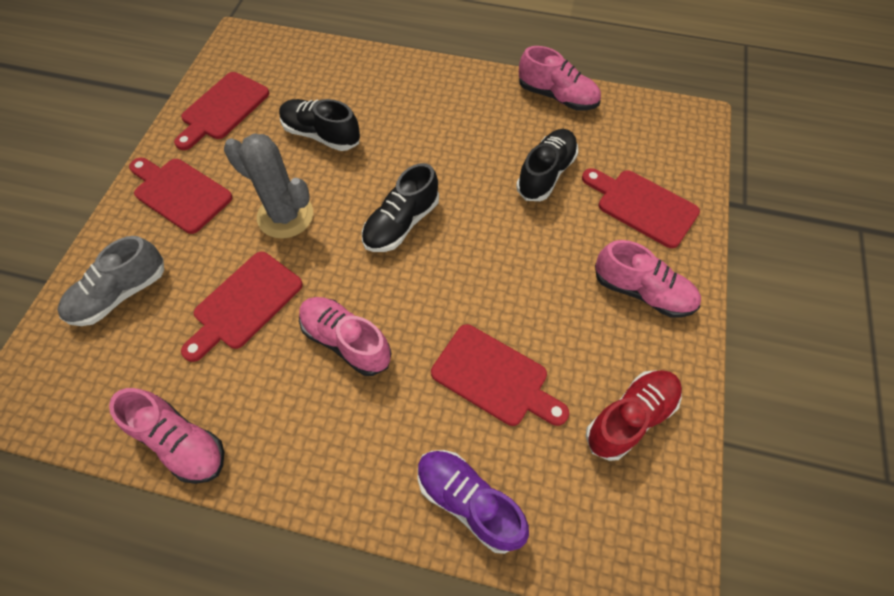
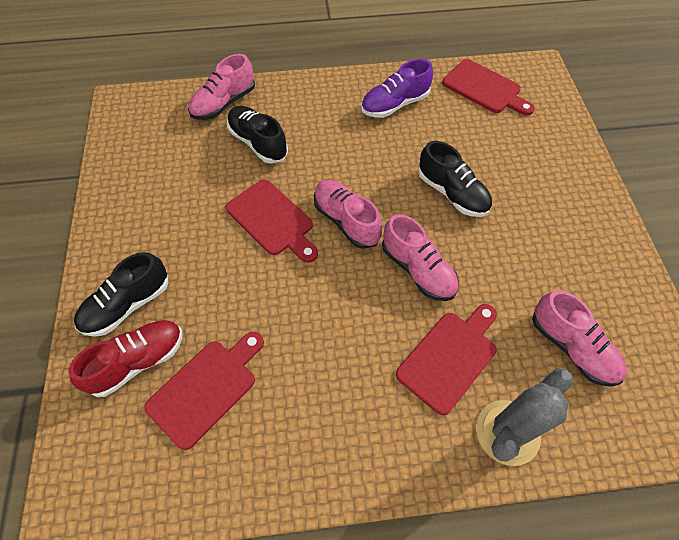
grey shoe: 1 -> 0
red cutting board: 5 -> 4

